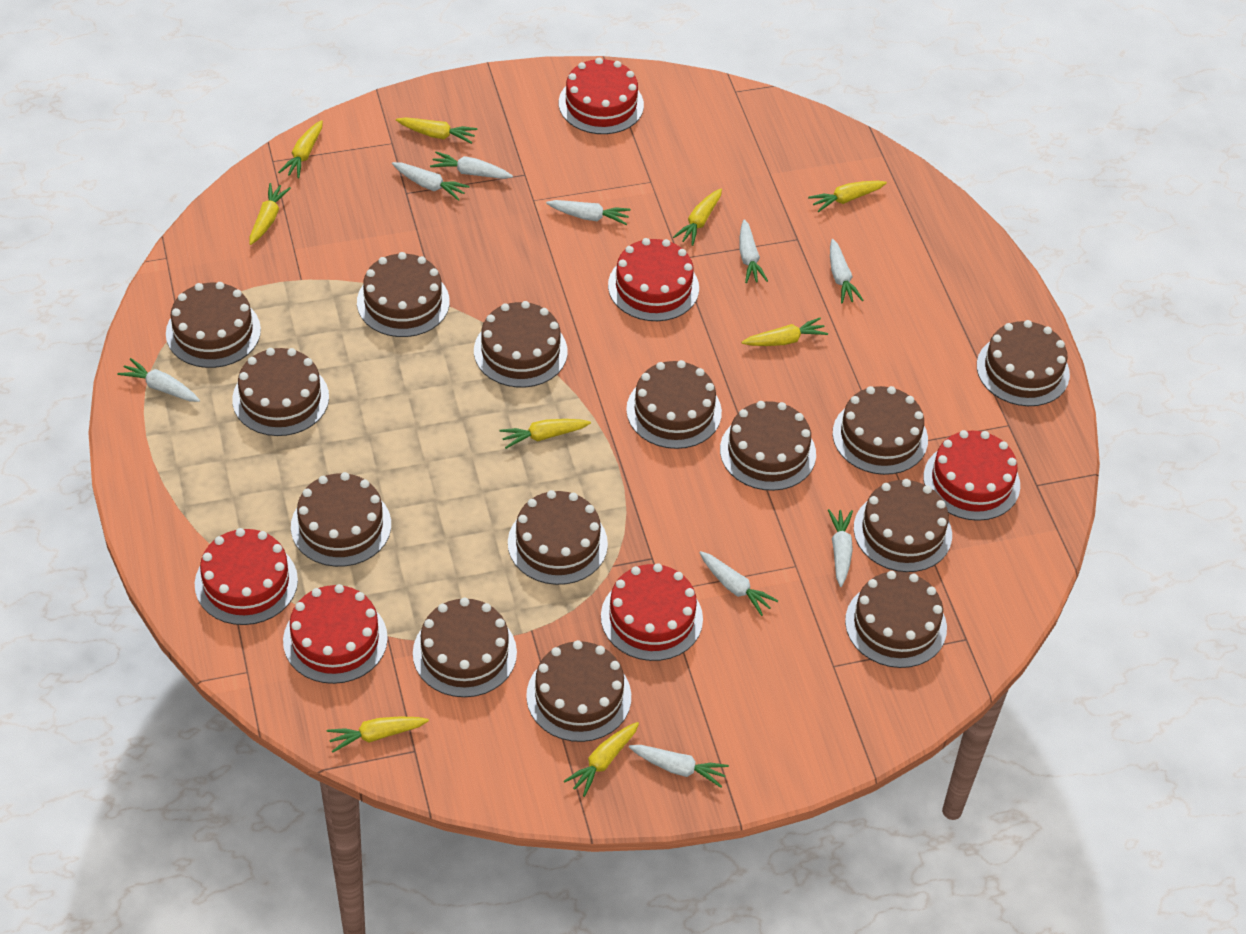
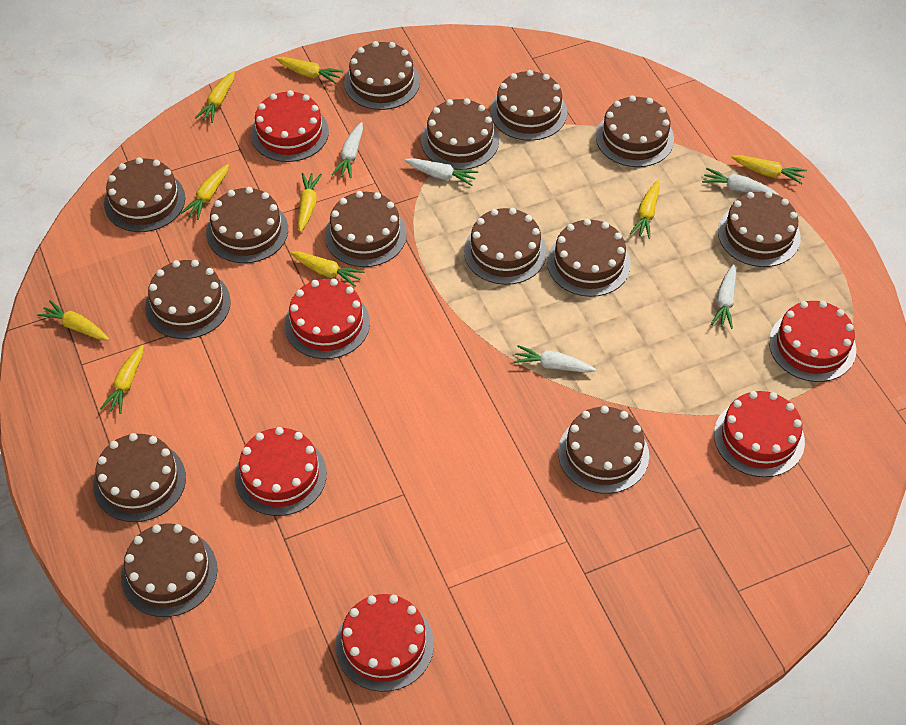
white carrot: 9 -> 5

